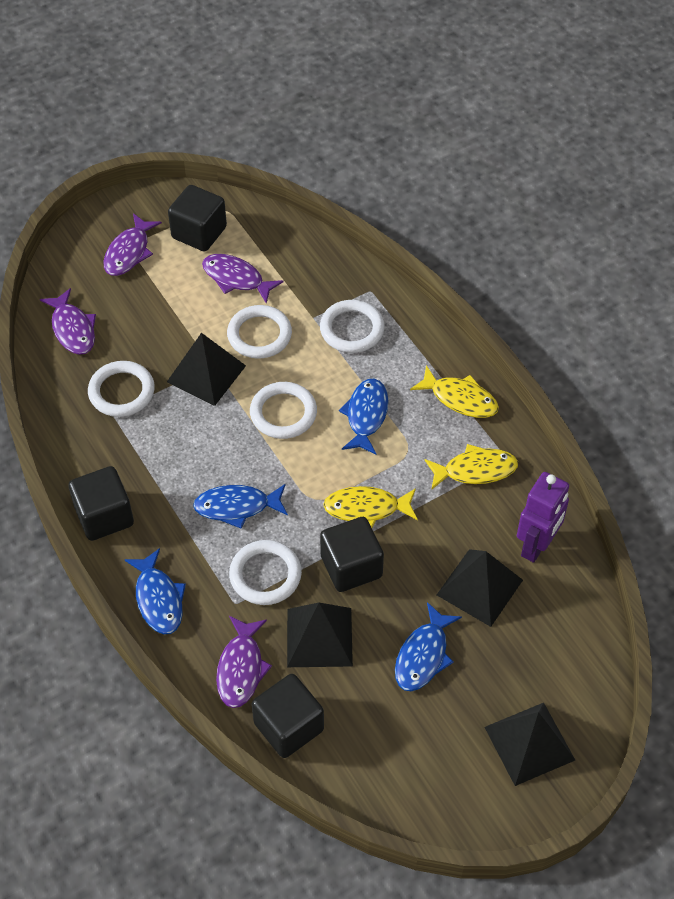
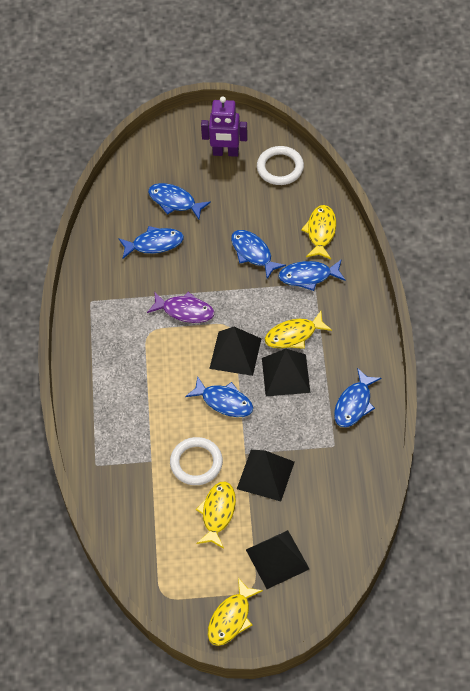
black cube: 4 -> 0
blue fish: 4 -> 6
purple fish: 4 -> 1
white ring: 5 -> 2
yellow fish: 3 -> 4

